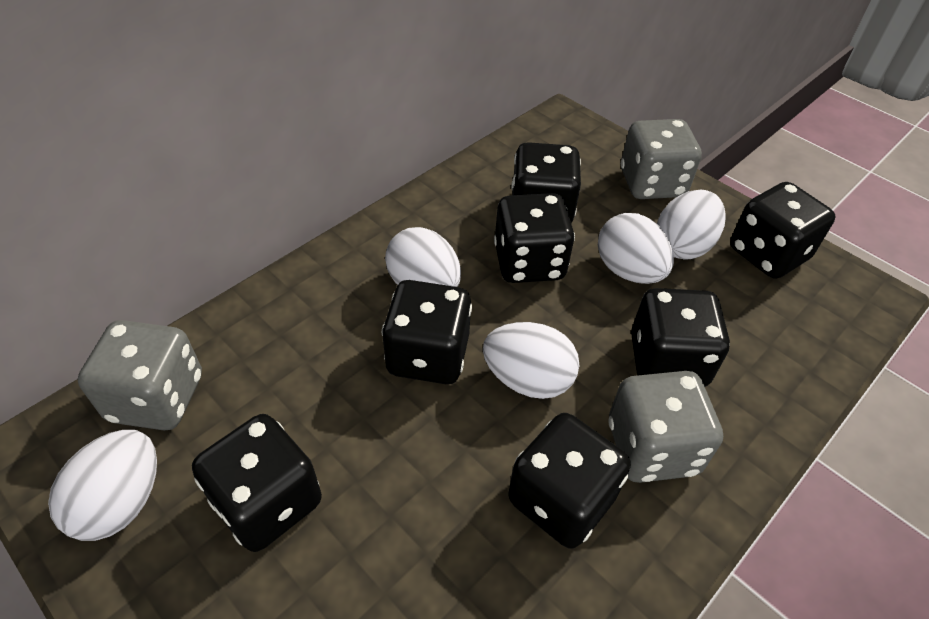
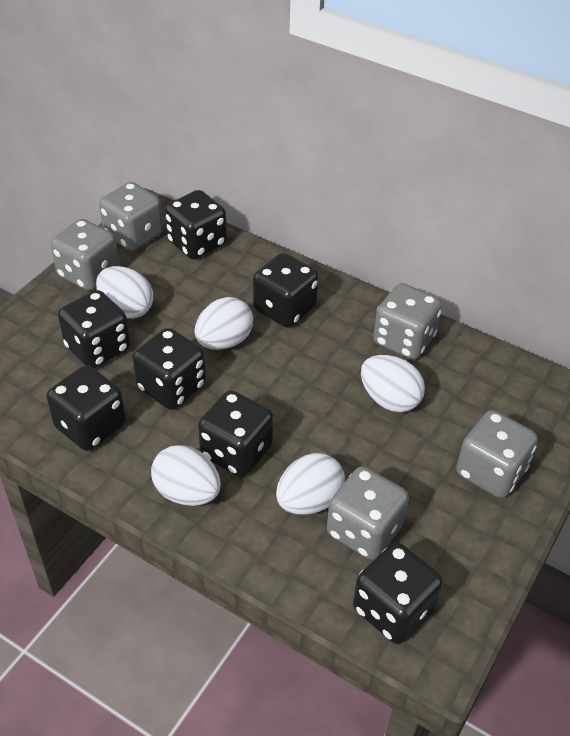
grey dice: 3 -> 5

